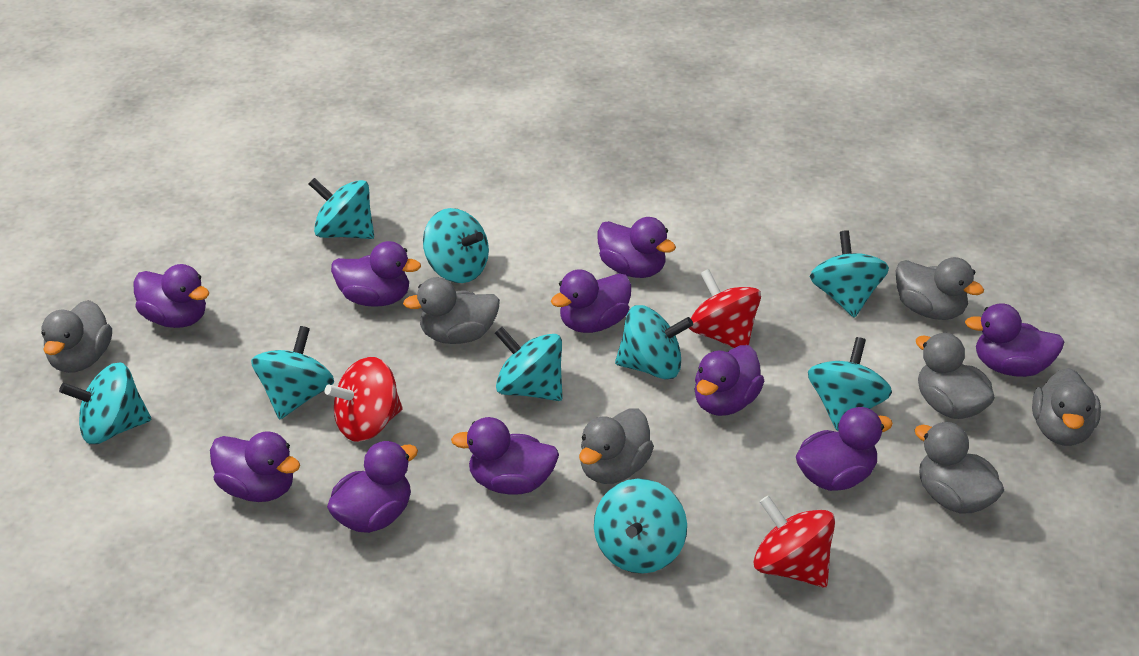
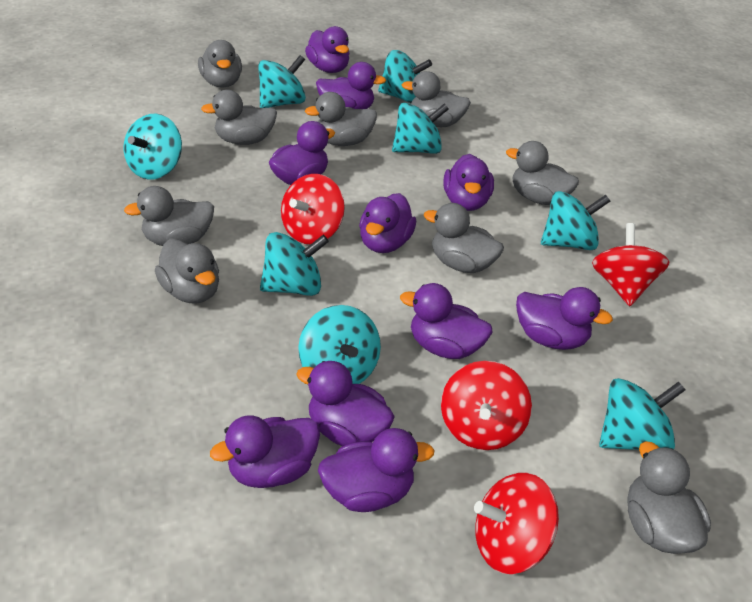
grey duck: 7 -> 9
red spinning top: 3 -> 4
turquoise spinning top: 9 -> 8

